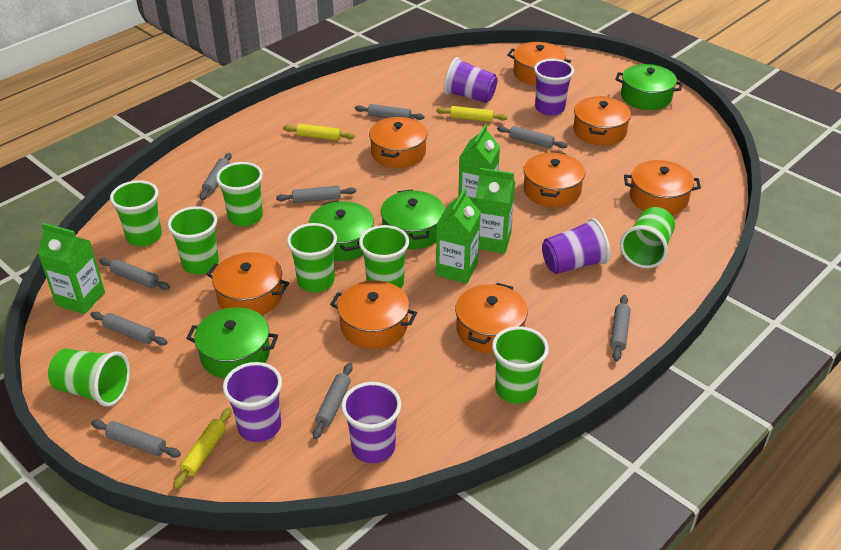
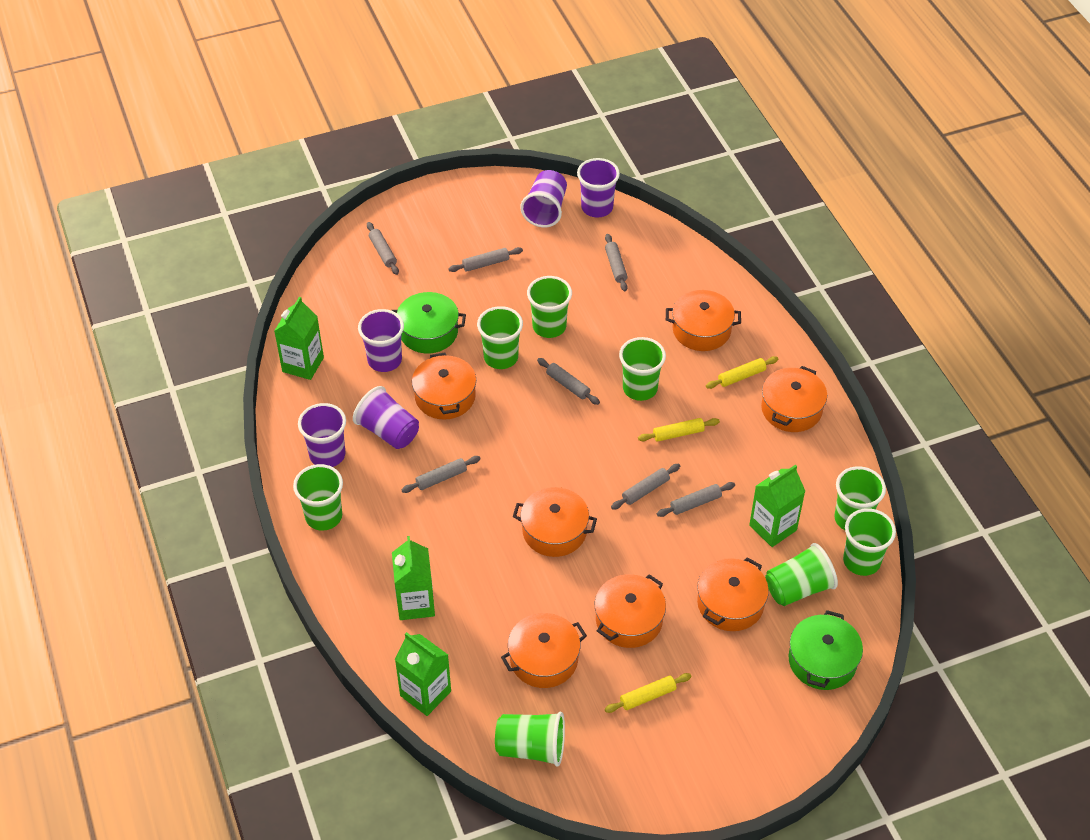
green pot: 4 -> 2
grey rolling pin: 9 -> 7
orange pot: 8 -> 7

